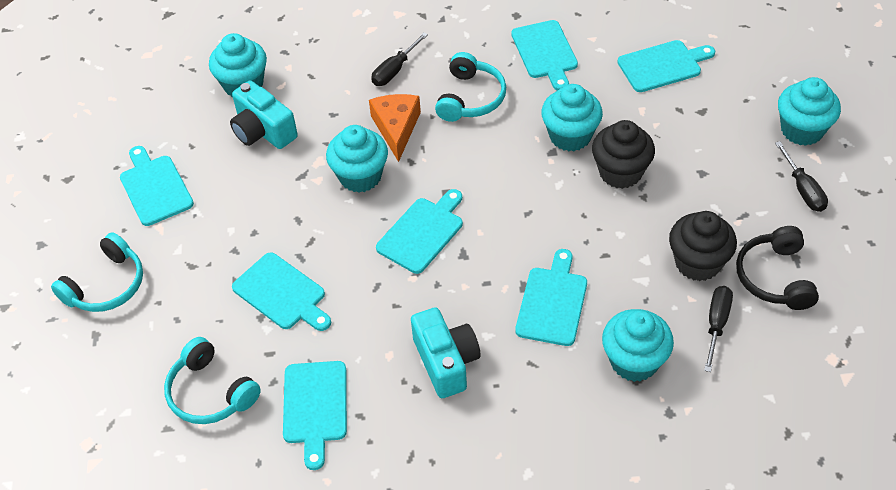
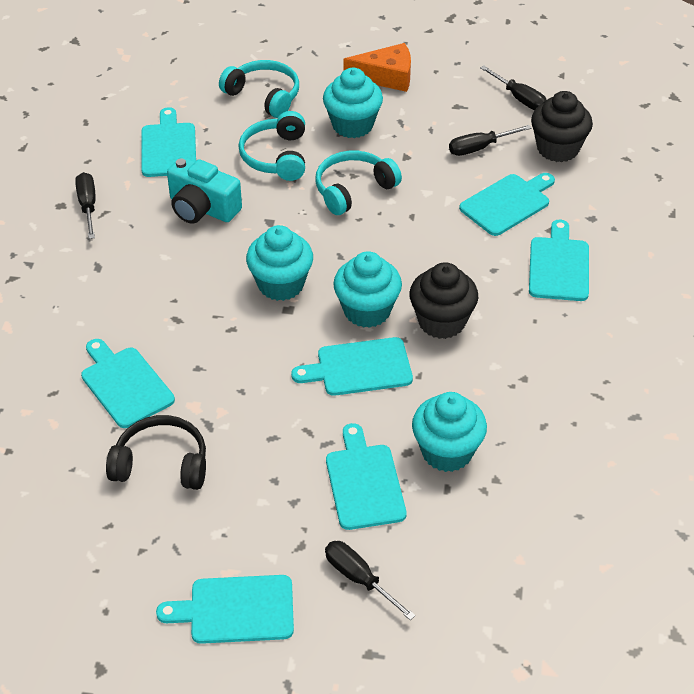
black screwdriver: 3 -> 4
turquoise camera: 2 -> 1
turquoise cupcake: 5 -> 4

